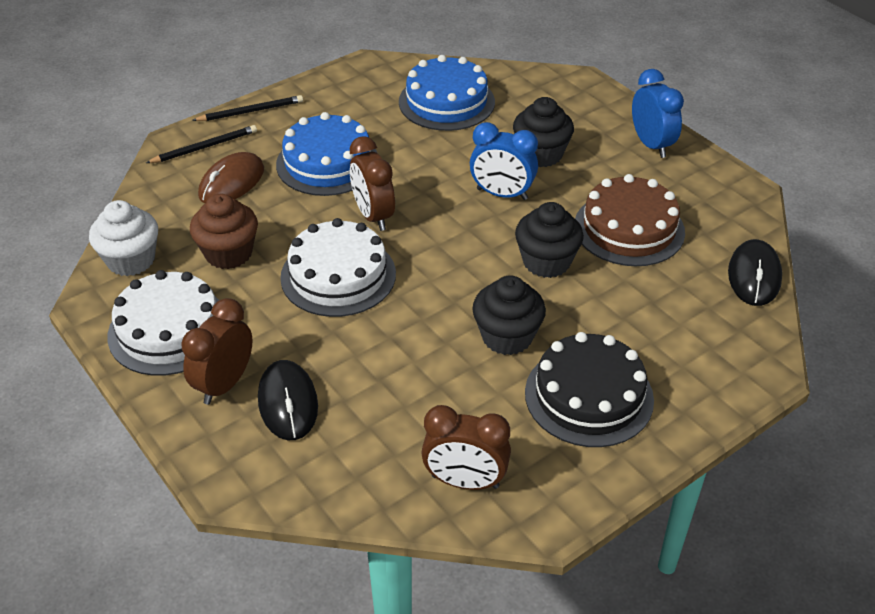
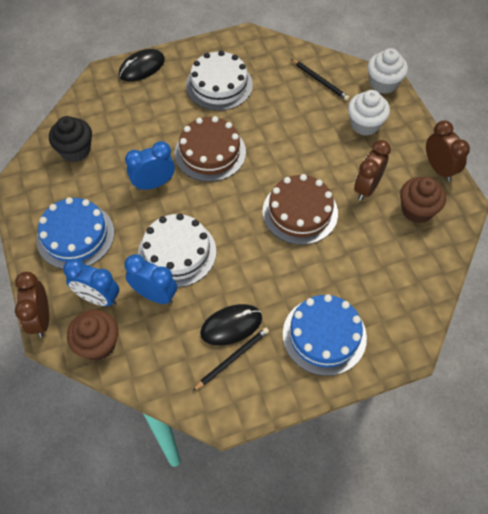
black cake: 1 -> 0
black cupcake: 3 -> 1
blue clock: 2 -> 3
brown cake: 1 -> 2
brown cupcake: 1 -> 2
brown mouse: 1 -> 0
white cupcake: 1 -> 2

